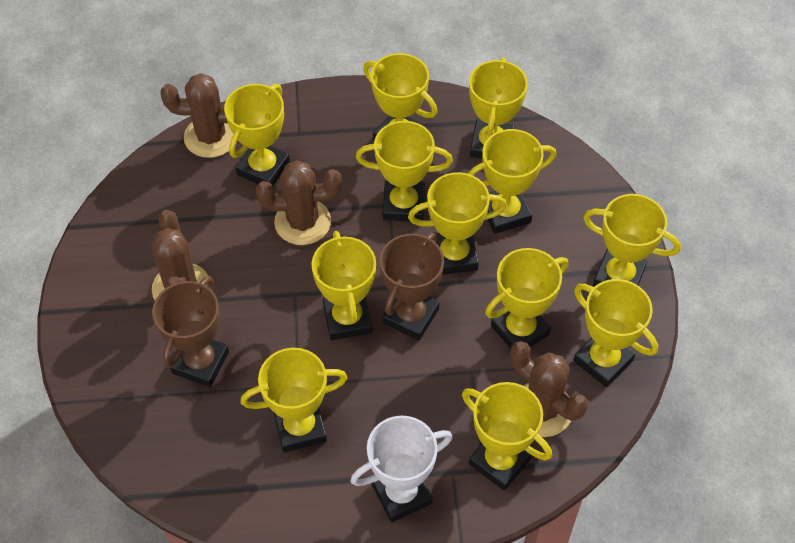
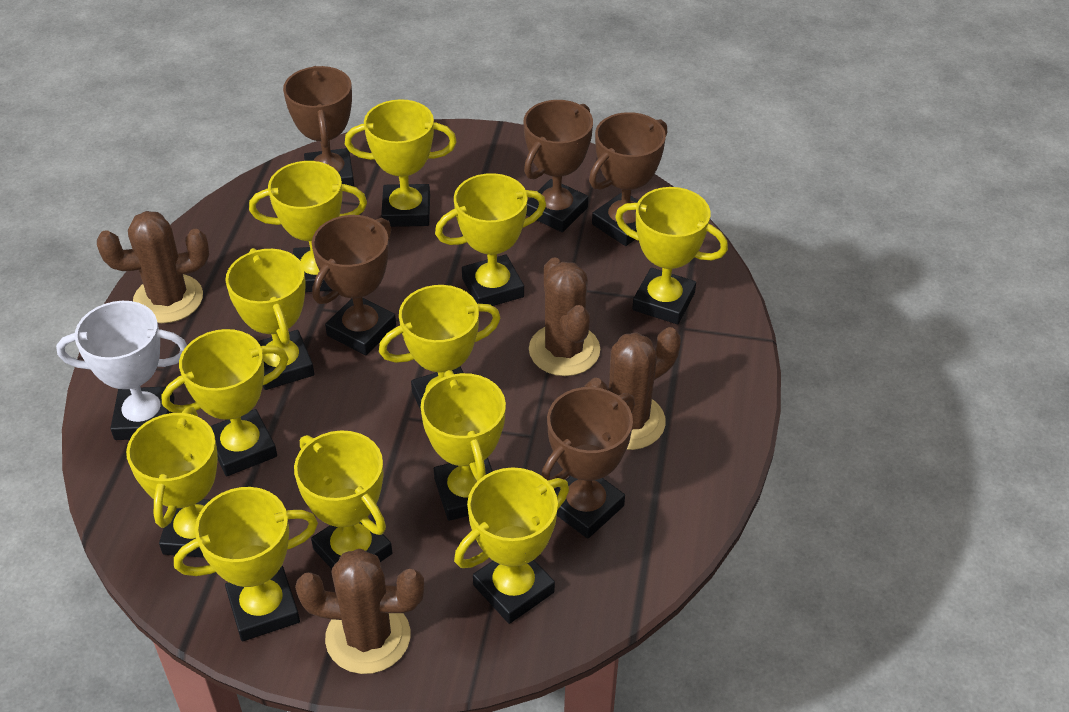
brown trophy: 2 -> 5

